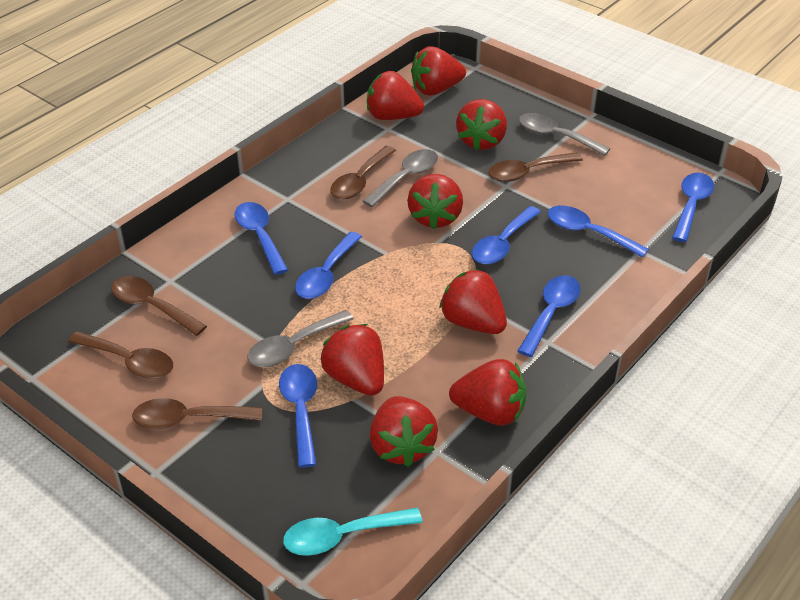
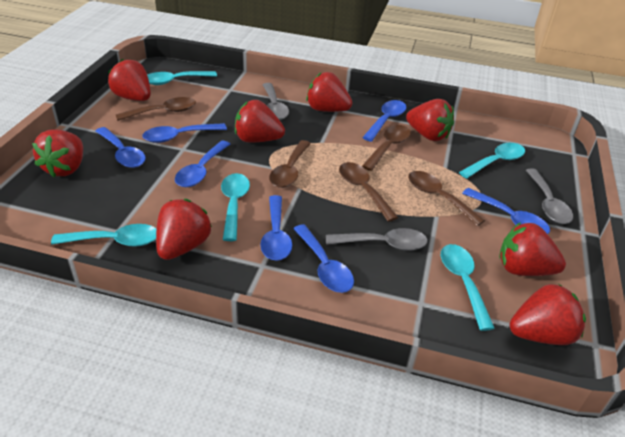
turquoise spoon: 1 -> 5

